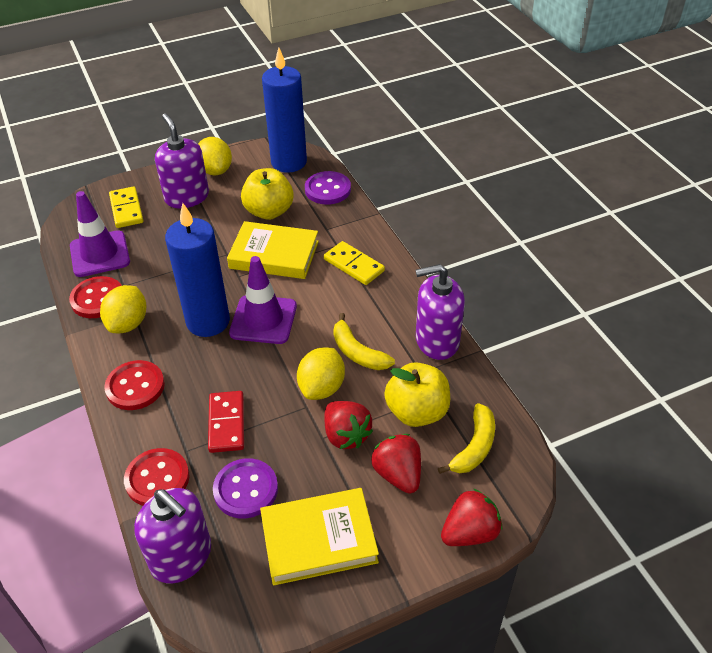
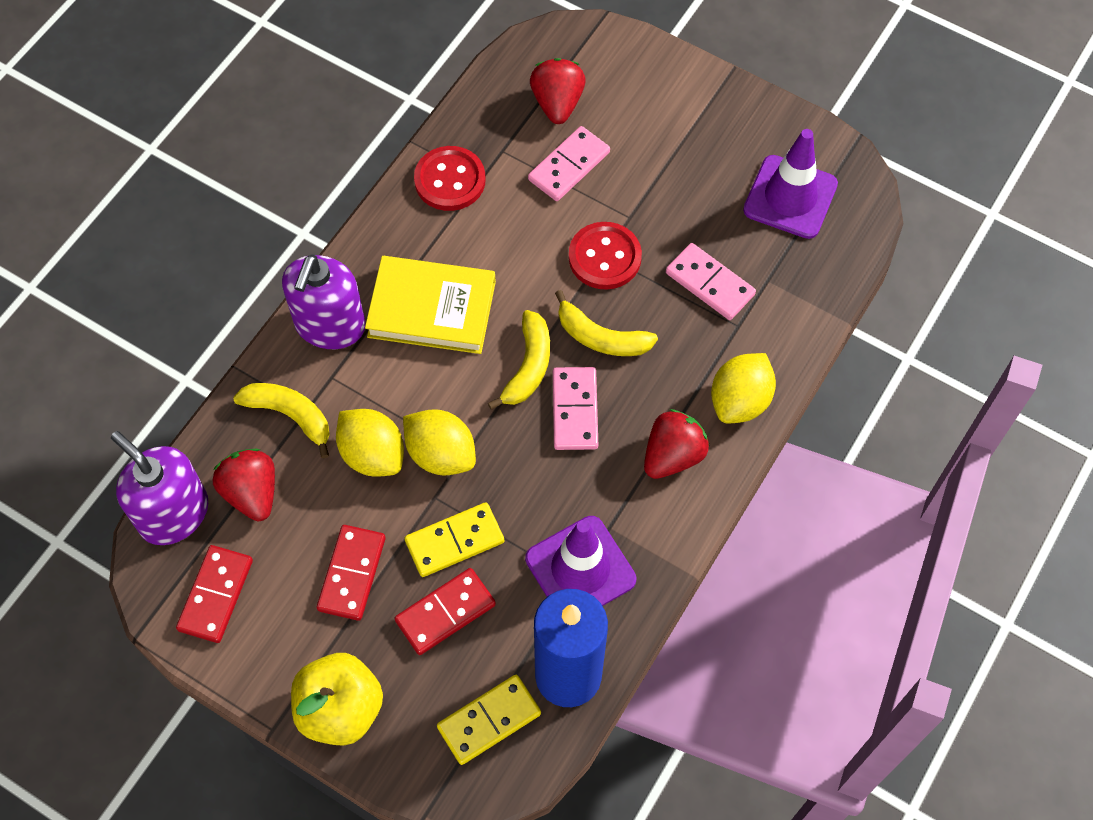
blue candle: 2 -> 1
pink domino: 0 -> 3
purple button: 2 -> 0
purple soap dispenser: 3 -> 2
red button: 3 -> 2
red domino: 1 -> 3
yellow apple: 2 -> 1
yellow banana: 2 -> 3
yellow book: 2 -> 1

